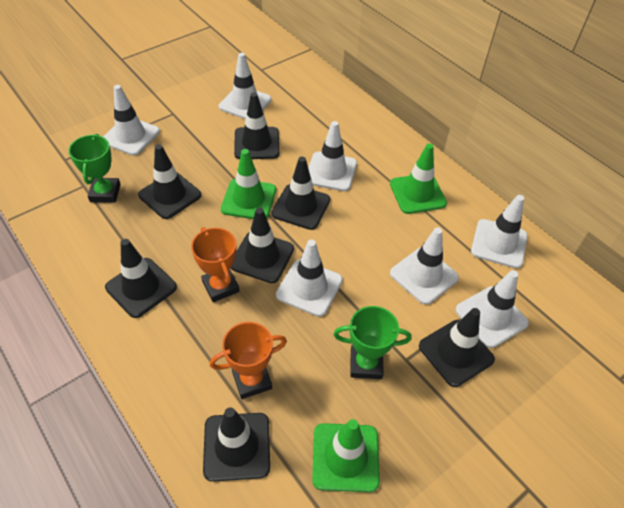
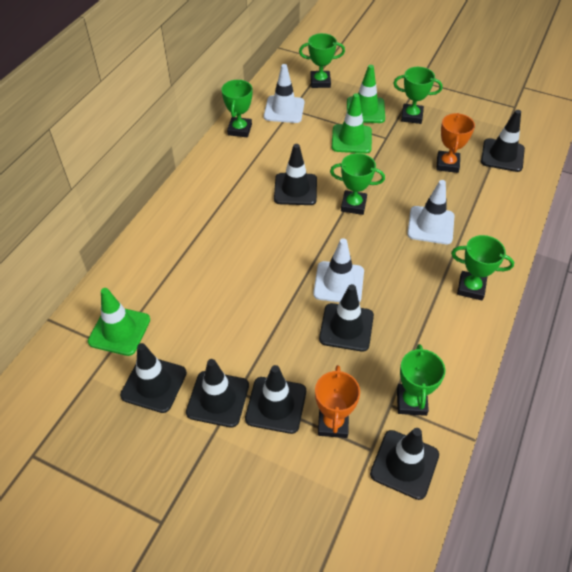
green trophy: 2 -> 6
white traffic cone: 7 -> 3

